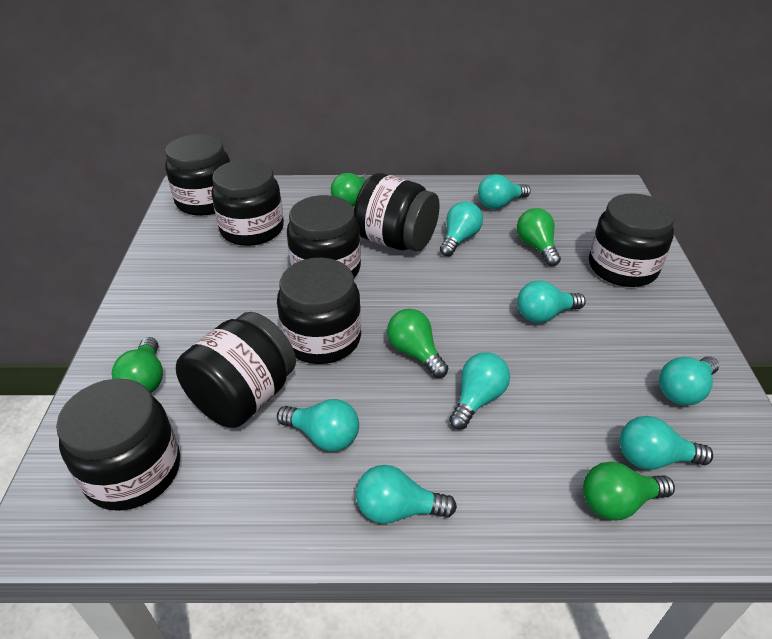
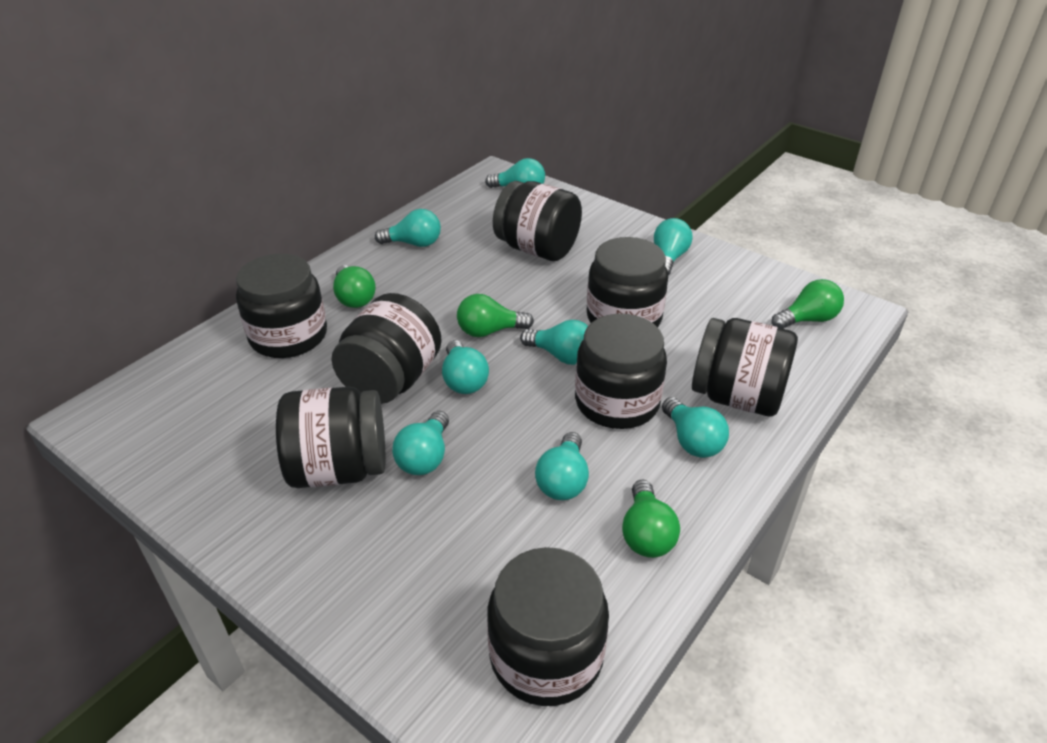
green light bulb: 5 -> 4

